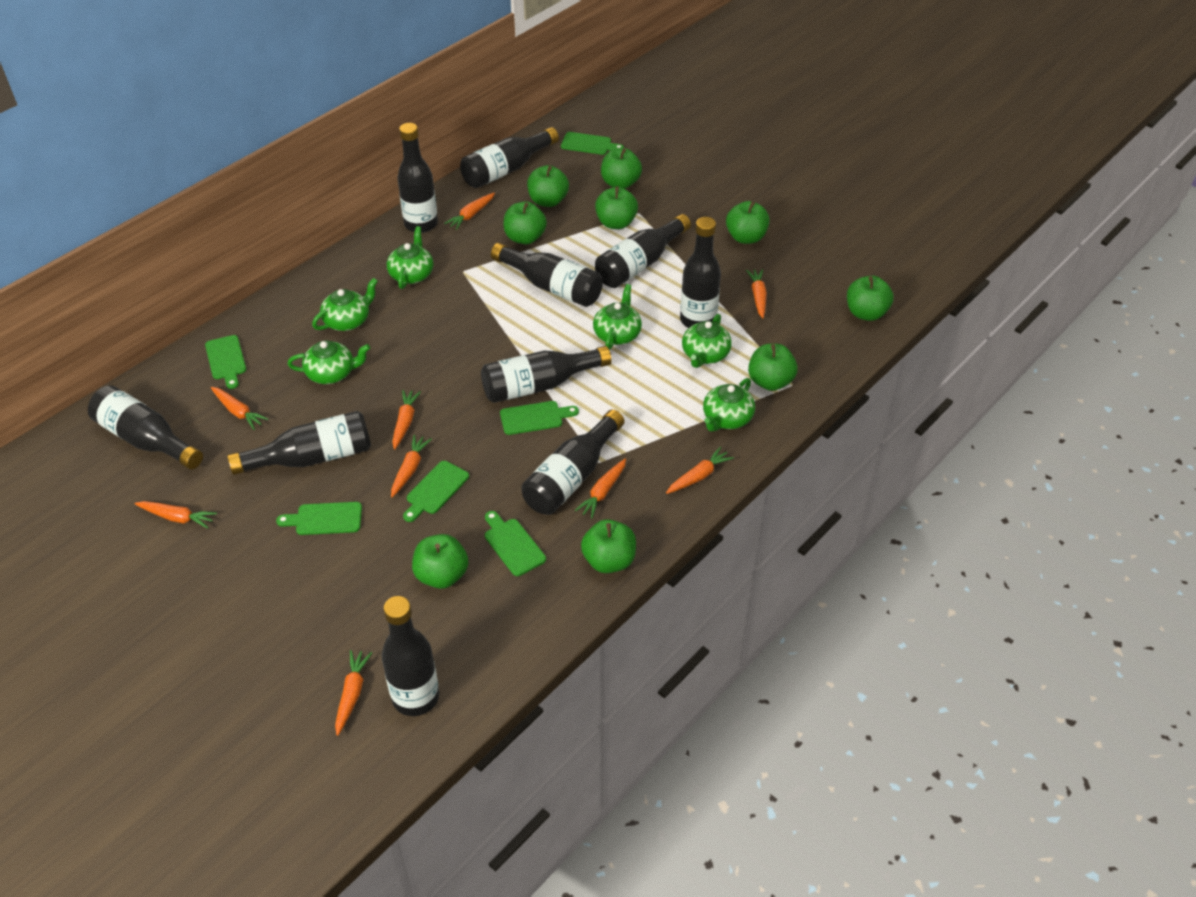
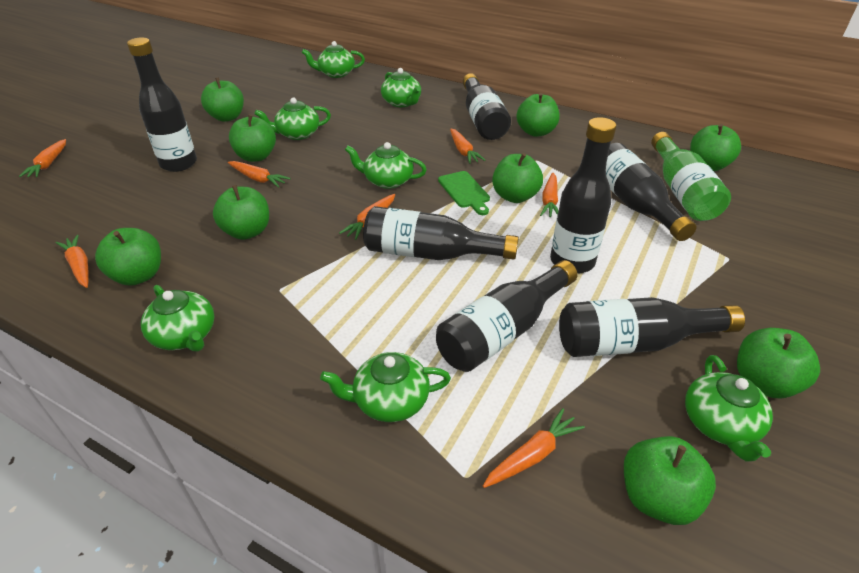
black bottle: 10 -> 7
green bottle: 0 -> 1
green cutting board: 6 -> 1
green teapot: 6 -> 7
orange carrot: 9 -> 7

